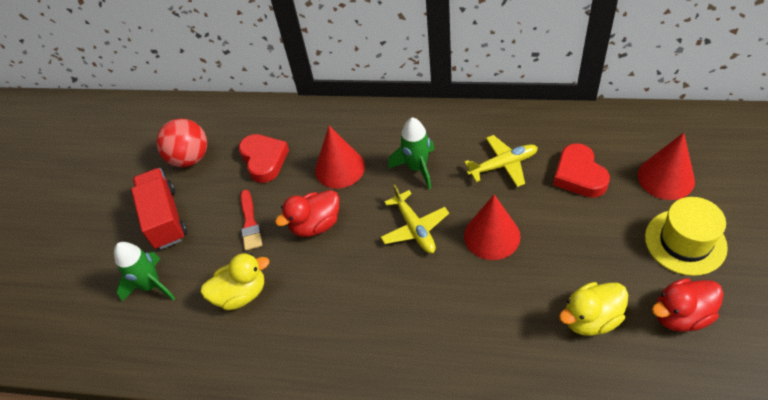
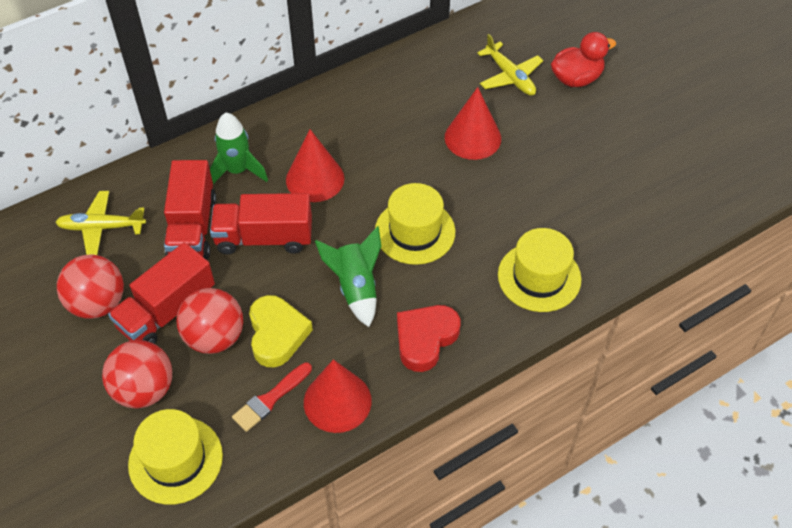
red ball: 1 -> 3
red duck: 2 -> 1
red heart: 2 -> 1
red truck: 1 -> 3
yellow duck: 2 -> 0
yellow hat: 1 -> 3
yellow heart: 0 -> 1

